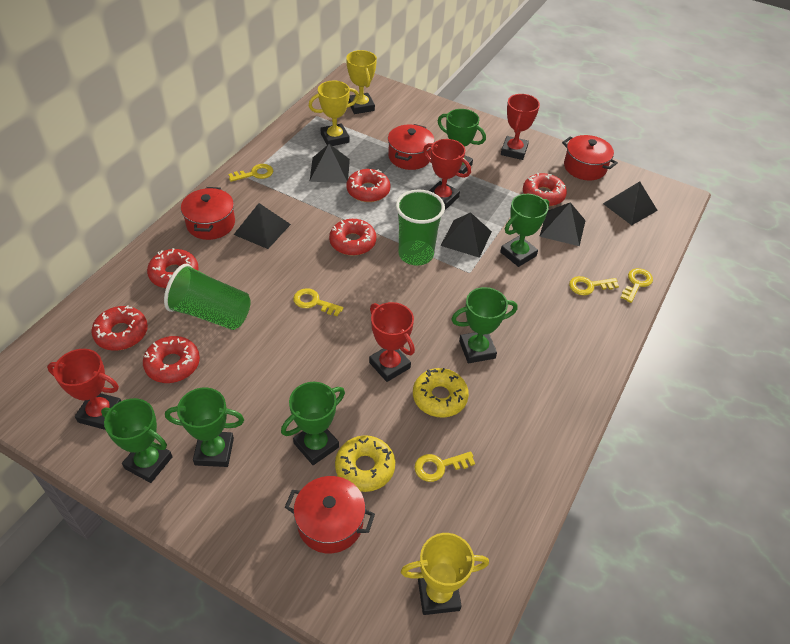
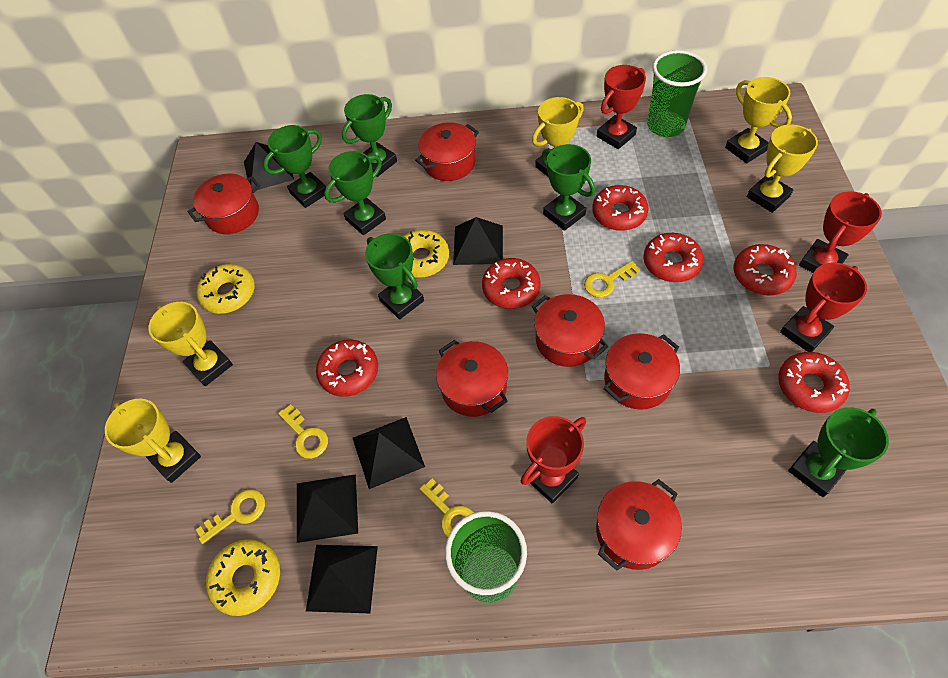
red pot: 4 -> 6
yellow donut: 2 -> 3
yellow key: 5 -> 4
yellow trophy: 3 -> 5

